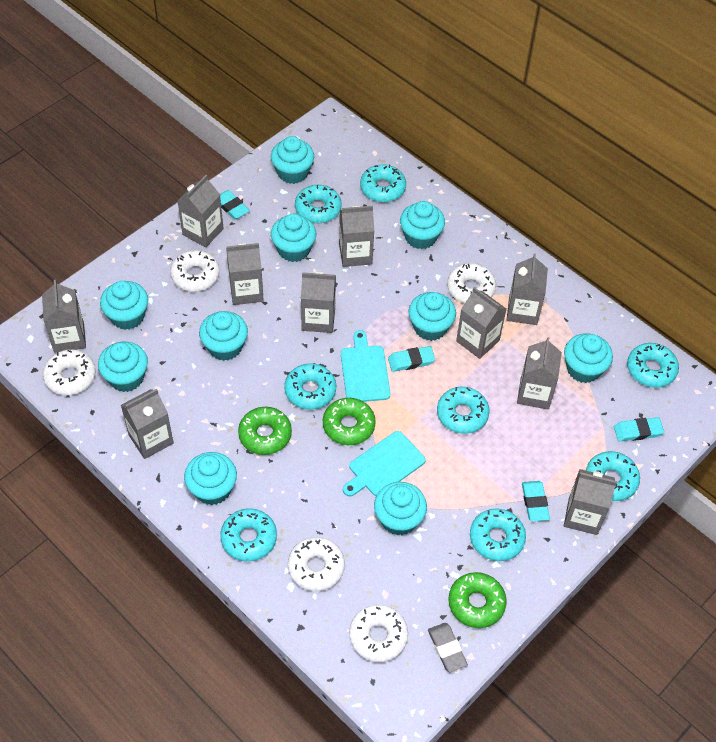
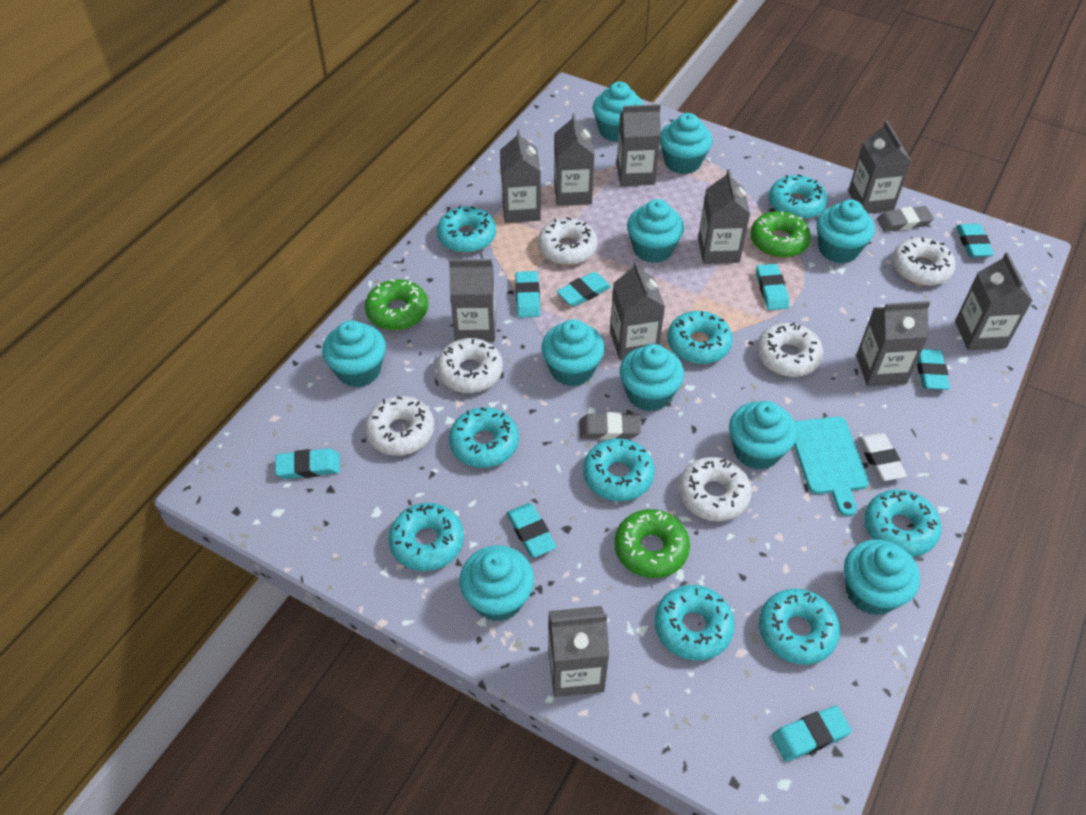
grey eraser: 1 -> 2
turquoise cutting board: 2 -> 1
turquoise donut: 8 -> 9
turquoise eraser: 4 -> 8
white donut: 5 -> 6
white eraser: 0 -> 1

